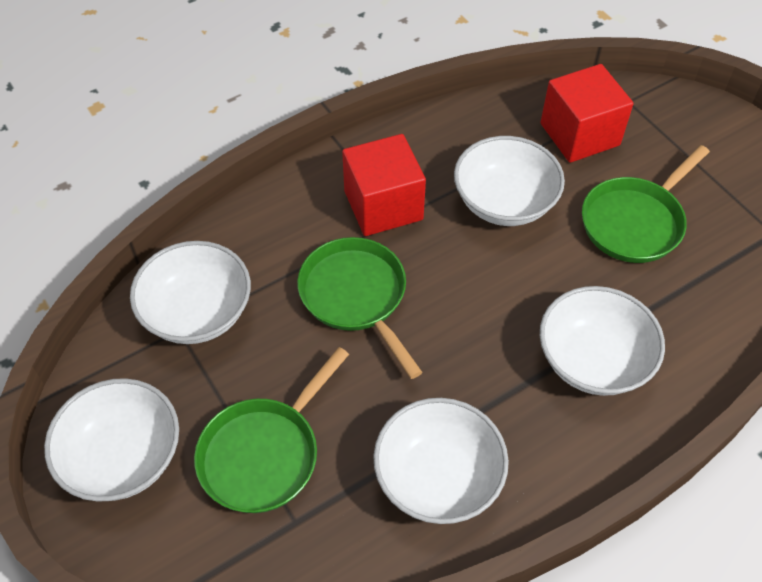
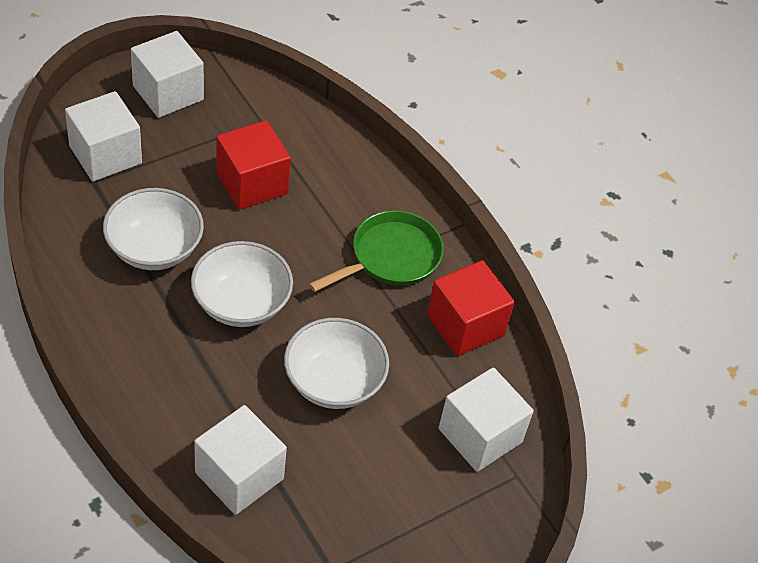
green pan: 3 -> 1
white bowl: 5 -> 3
white cube: 0 -> 4

